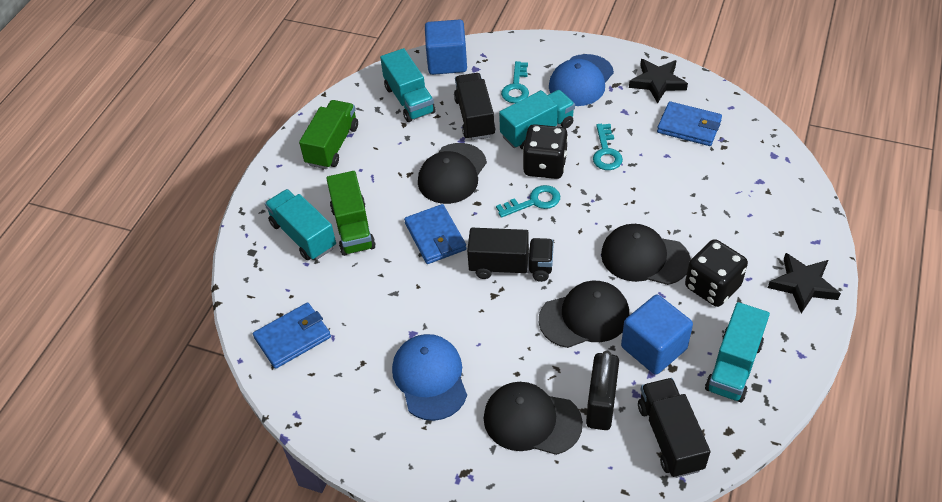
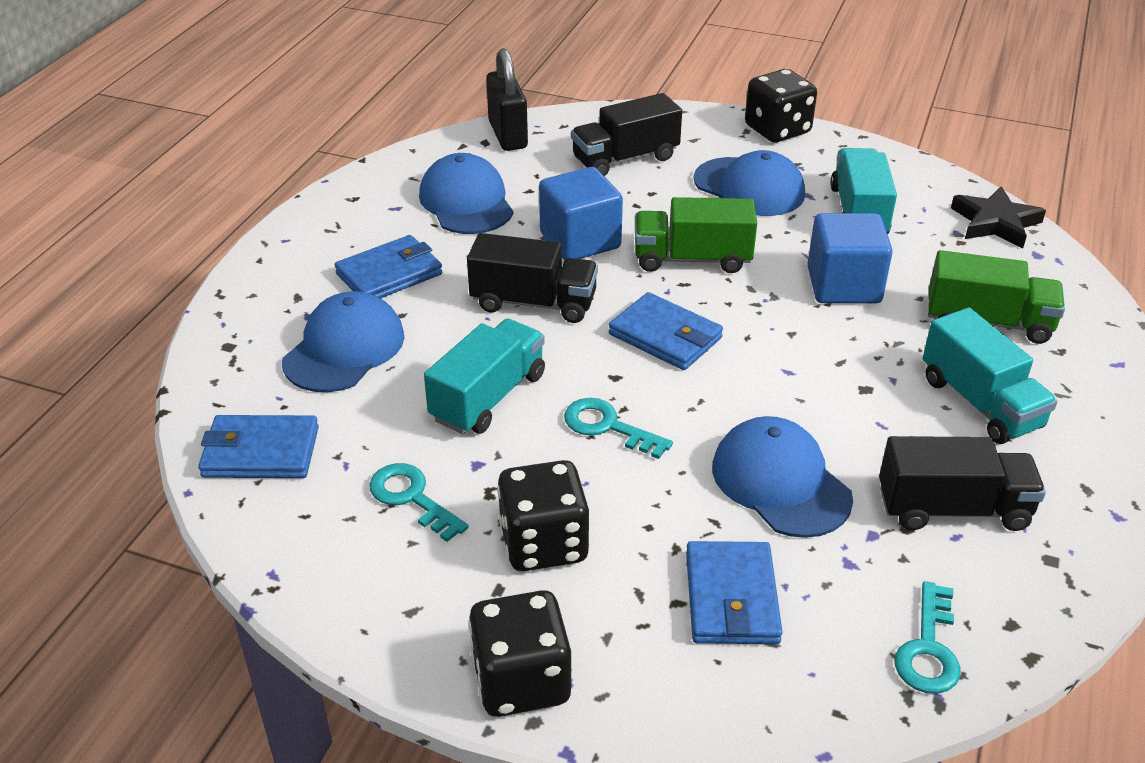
black cap: 4 -> 0
black dice: 2 -> 3
black star: 2 -> 1
blue cap: 2 -> 4
blue wallet: 3 -> 4
turquoise truck: 4 -> 3

